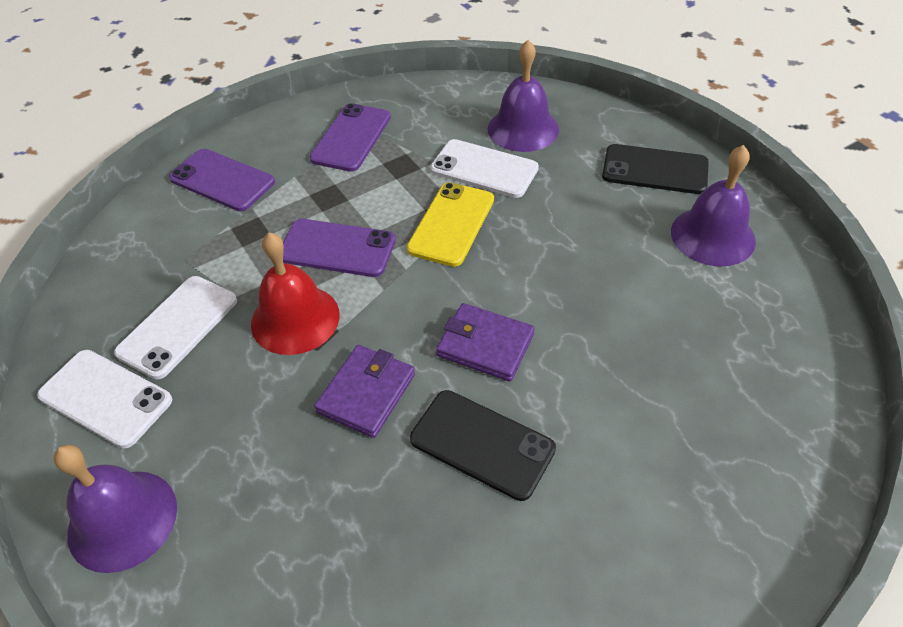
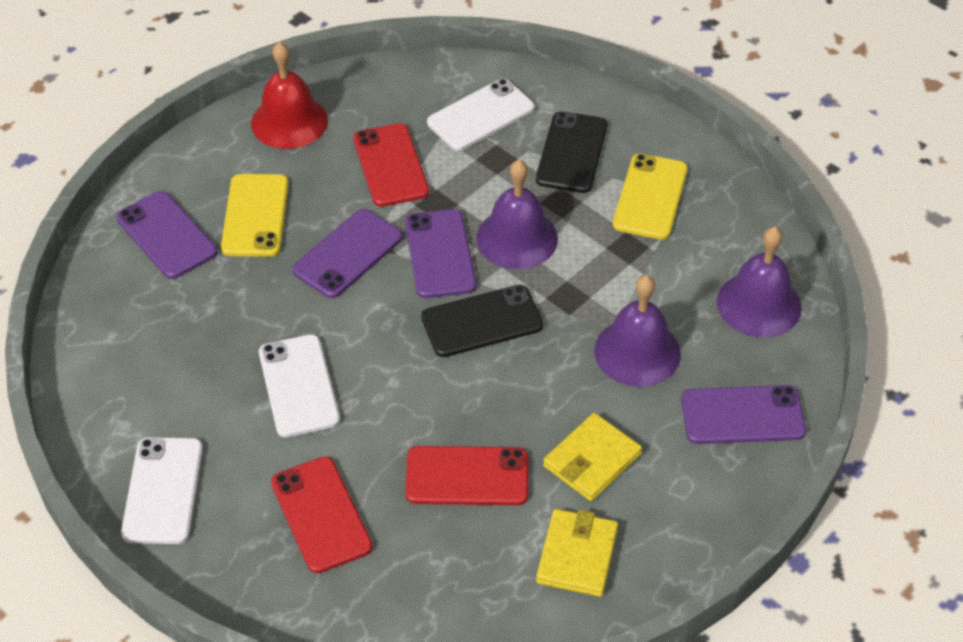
purple phone: 3 -> 4
purple wallet: 2 -> 0
red phone: 0 -> 3
yellow phone: 1 -> 2
yellow wallet: 0 -> 2

